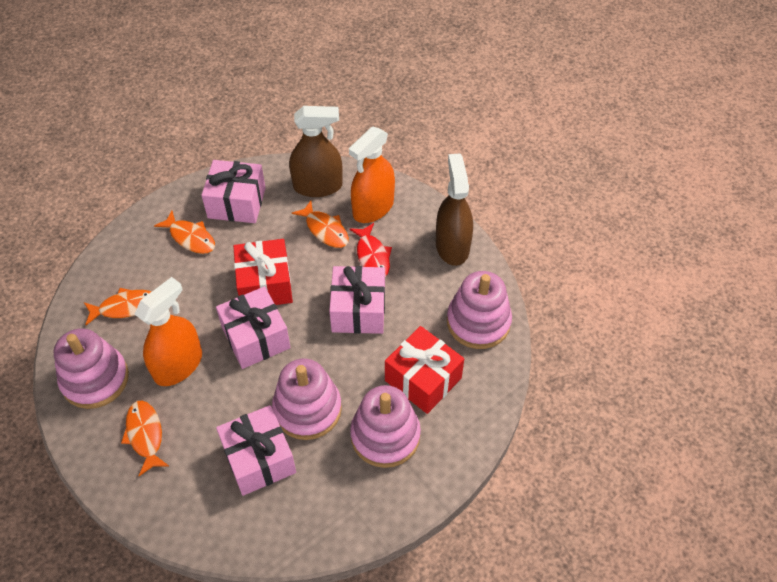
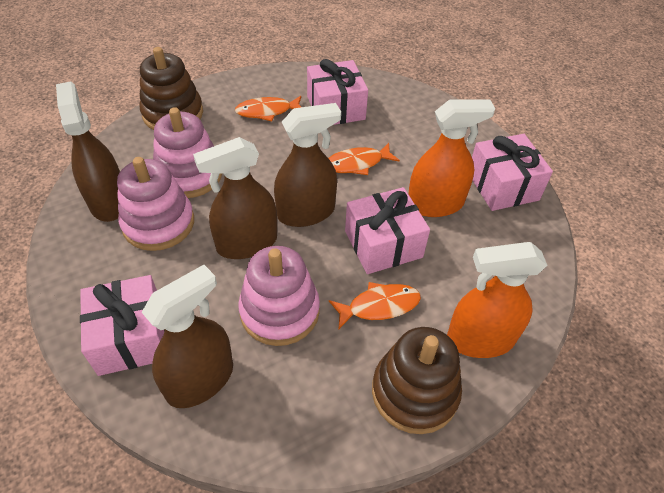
brown spray bottle: 2 -> 4
brown stacking toy: 0 -> 2
orange fish: 4 -> 3
pink stacking toy: 4 -> 3
red fish: 1 -> 0
red gift: 2 -> 0

